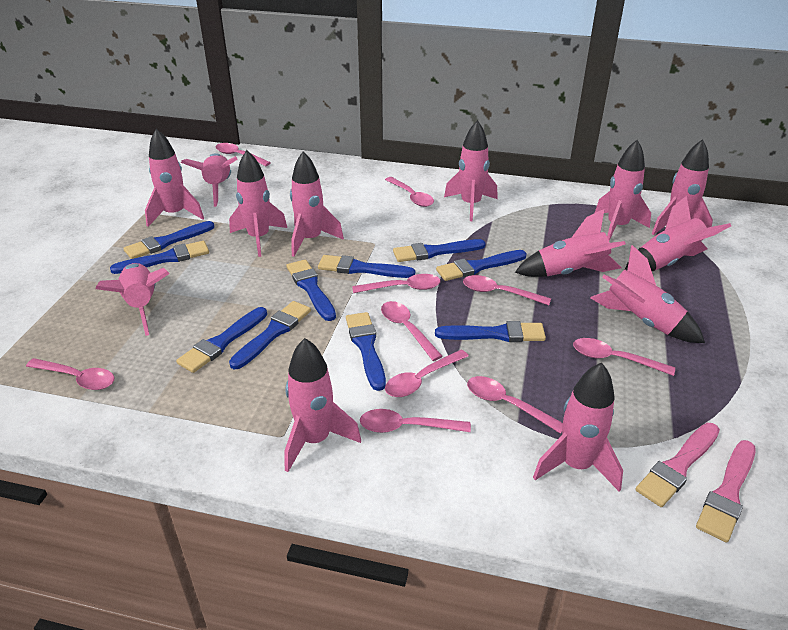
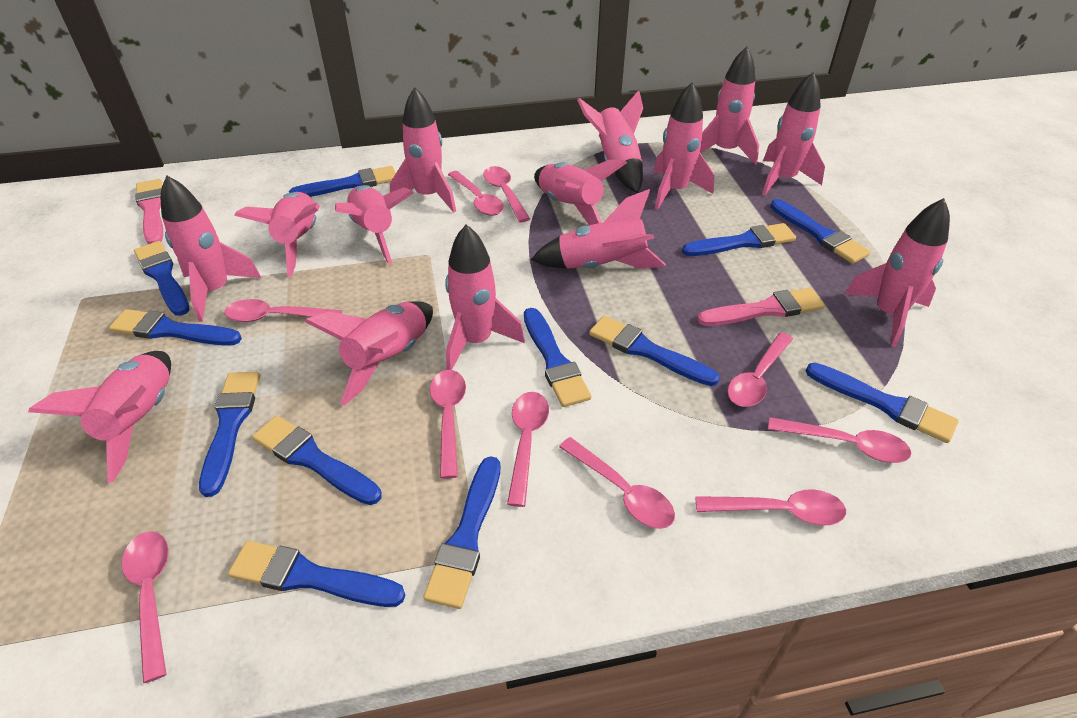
blue brush: 10 -> 12
pink rocket: 13 -> 14

